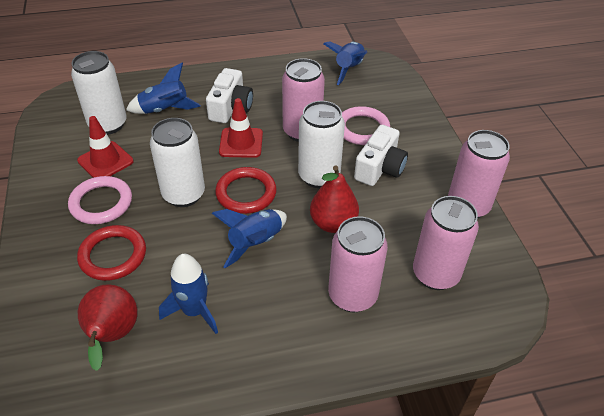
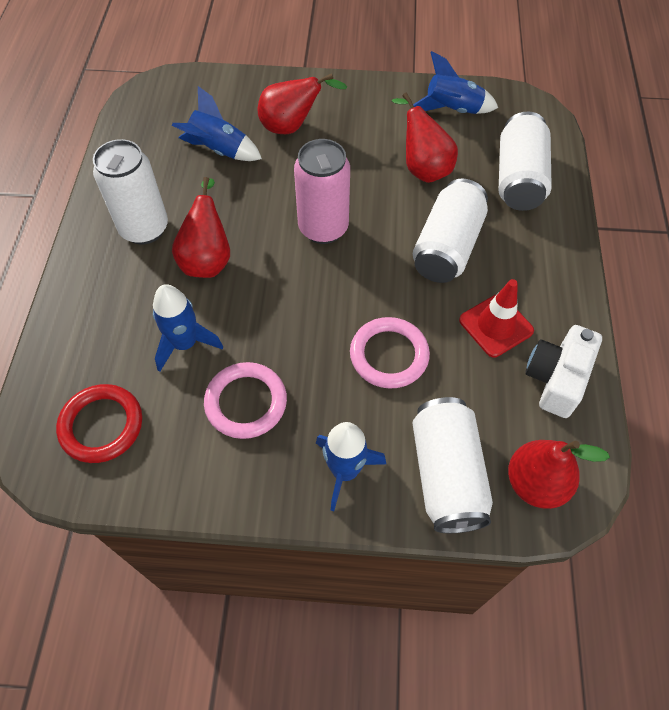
pink can: 4 -> 1
red pear: 2 -> 4
red ring: 2 -> 1
red traffic cone: 2 -> 1
white camera: 2 -> 1
white can: 3 -> 4

